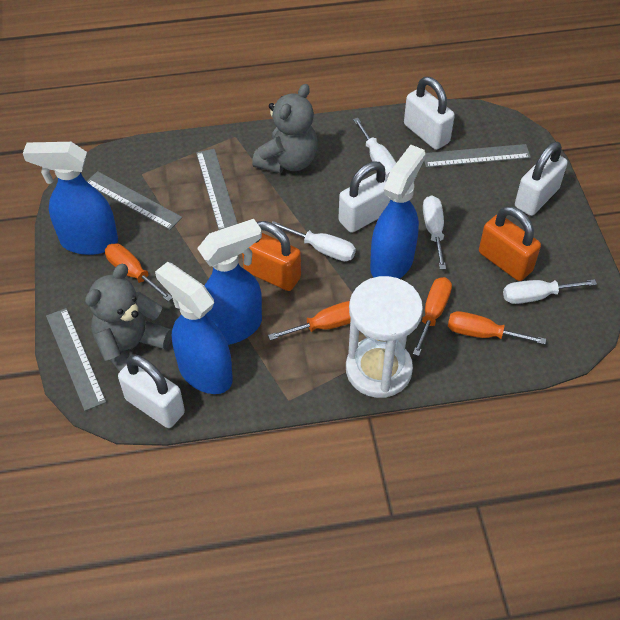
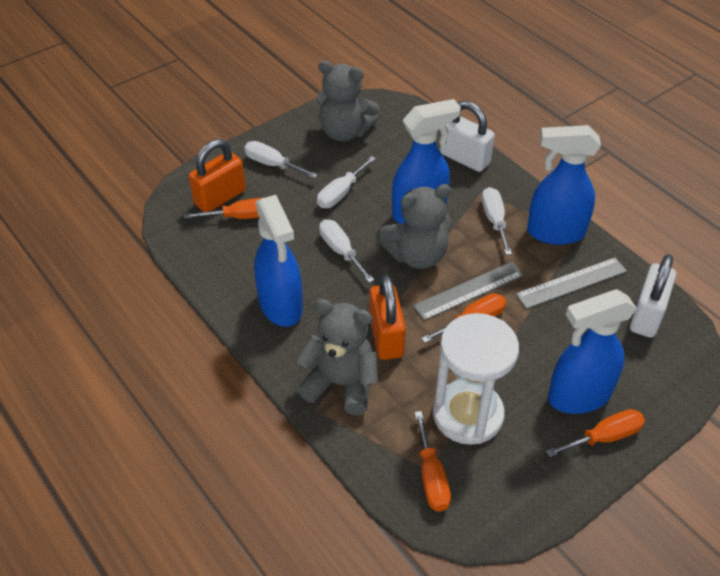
grey ruler: 4 -> 2
grey teddy bear: 2 -> 3
white padlock: 4 -> 2

